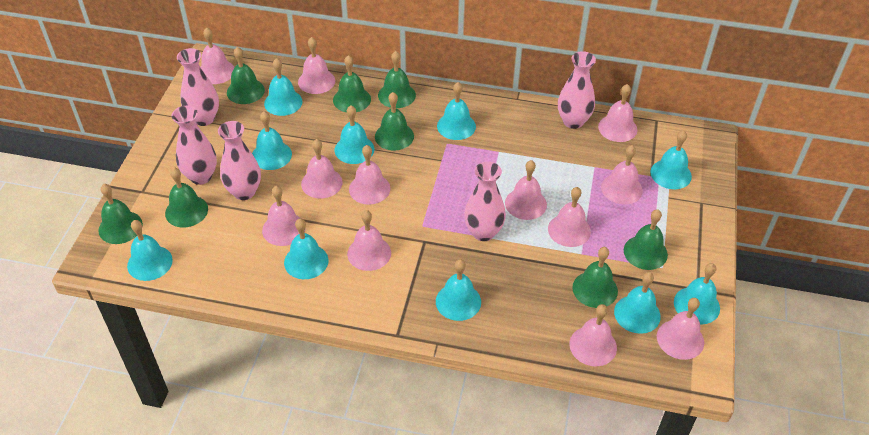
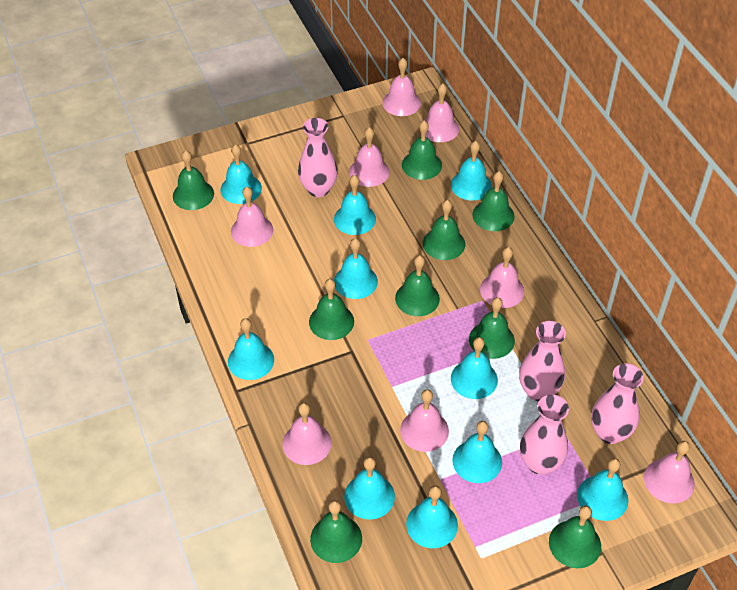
green bell: 8 -> 9
pink bell: 12 -> 8
pink vase: 5 -> 4

